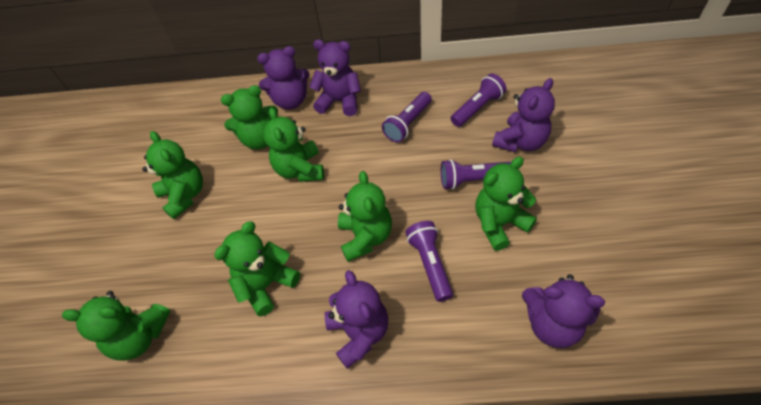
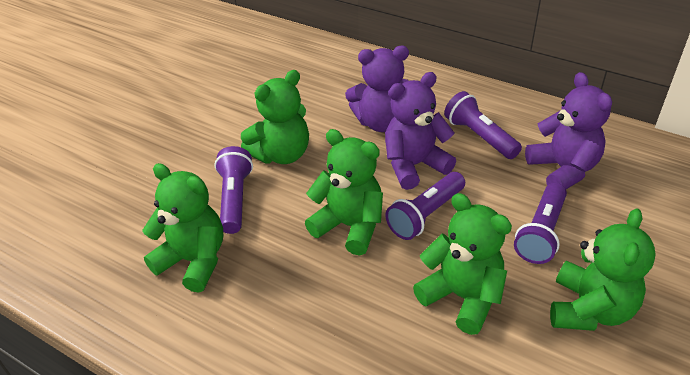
green teddy bear: 7 -> 5
purple teddy bear: 5 -> 3

